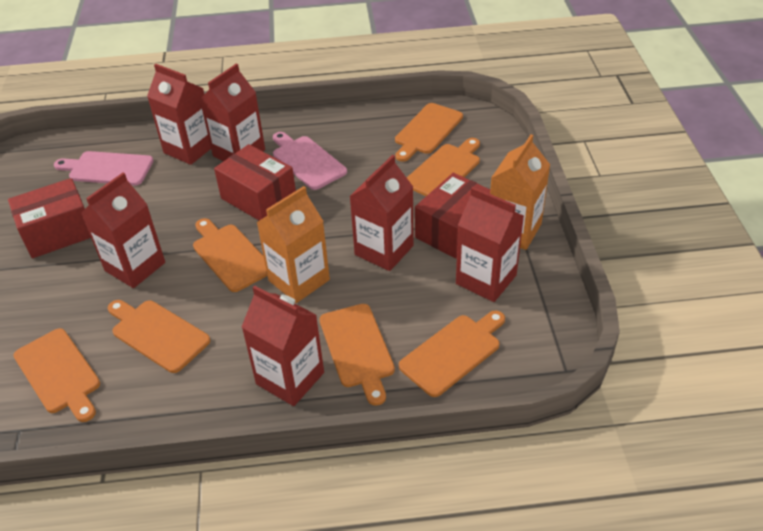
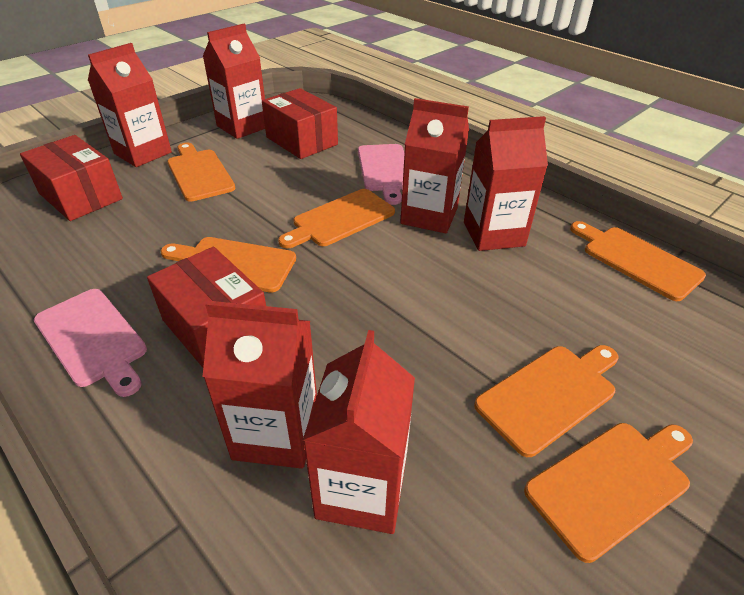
orange carton: 2 -> 0
orange cutting board: 7 -> 6

